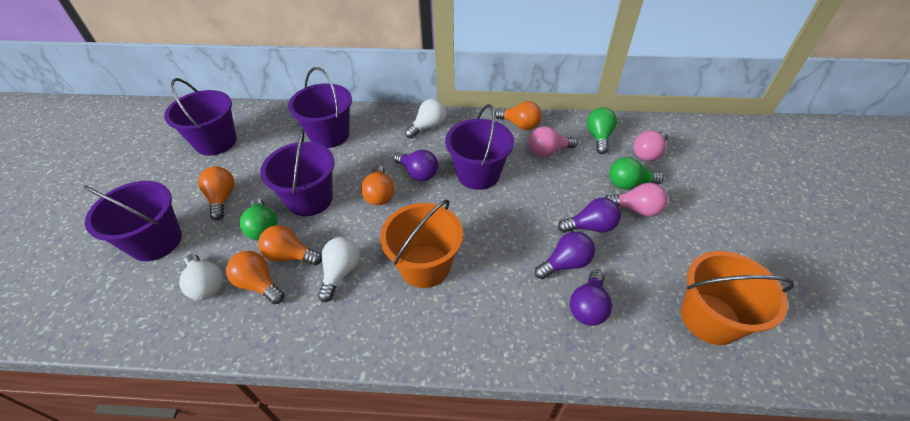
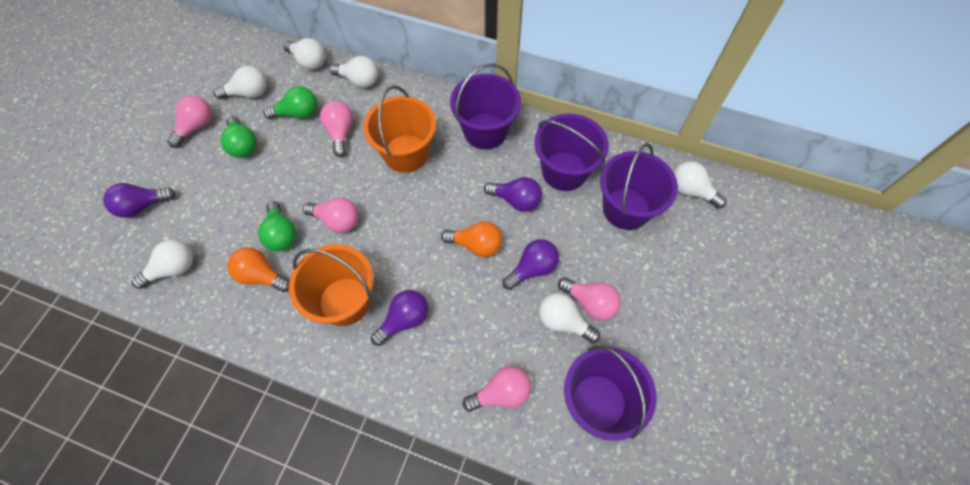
orange light bulb: 5 -> 2
pink light bulb: 3 -> 5
purple bucket: 5 -> 4
white light bulb: 3 -> 6

